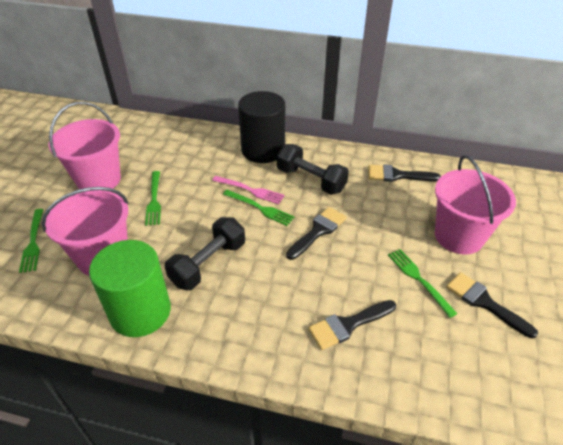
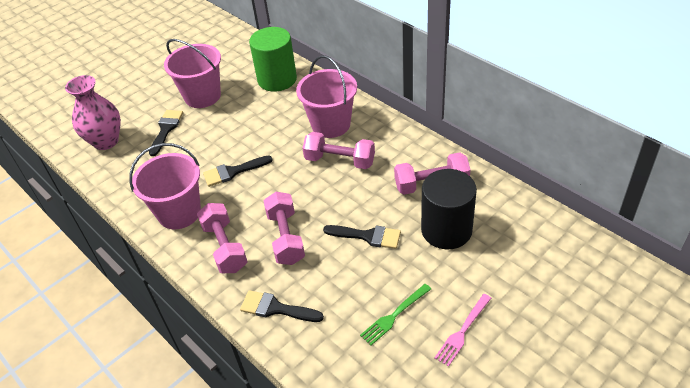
black dumbbell: 2 -> 0
green fork: 4 -> 1
pink dumbbell: 0 -> 4
pink vase: 0 -> 1

